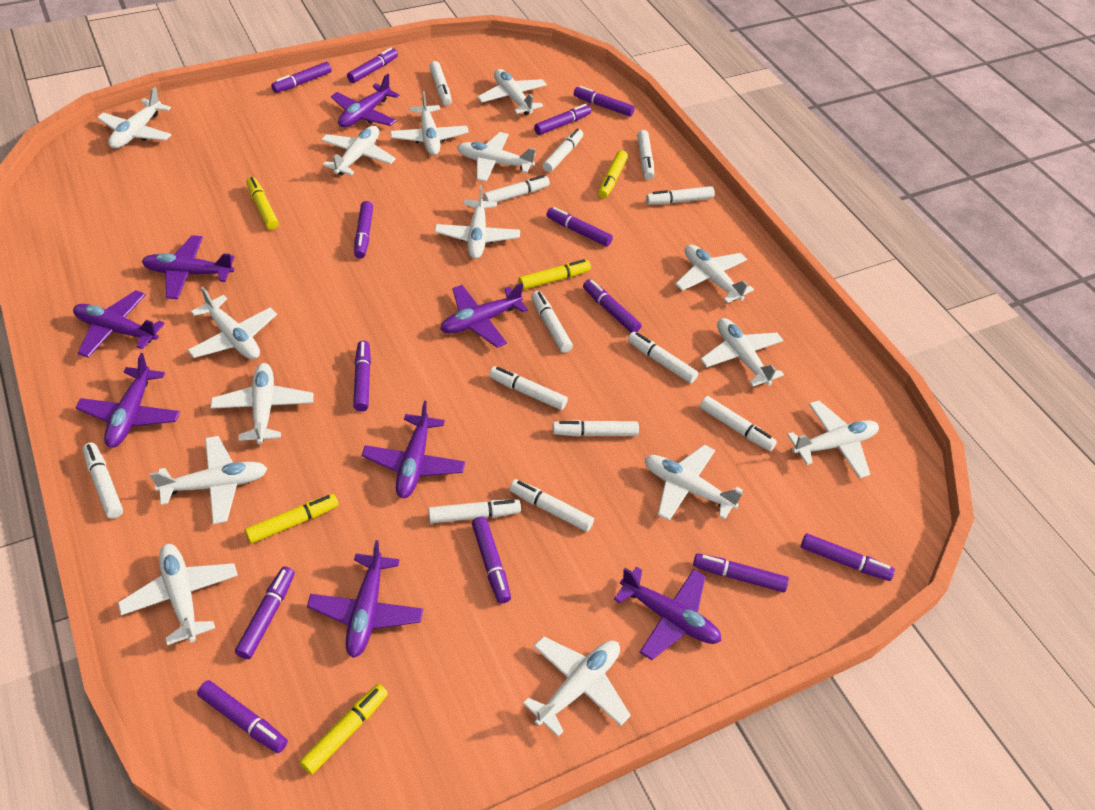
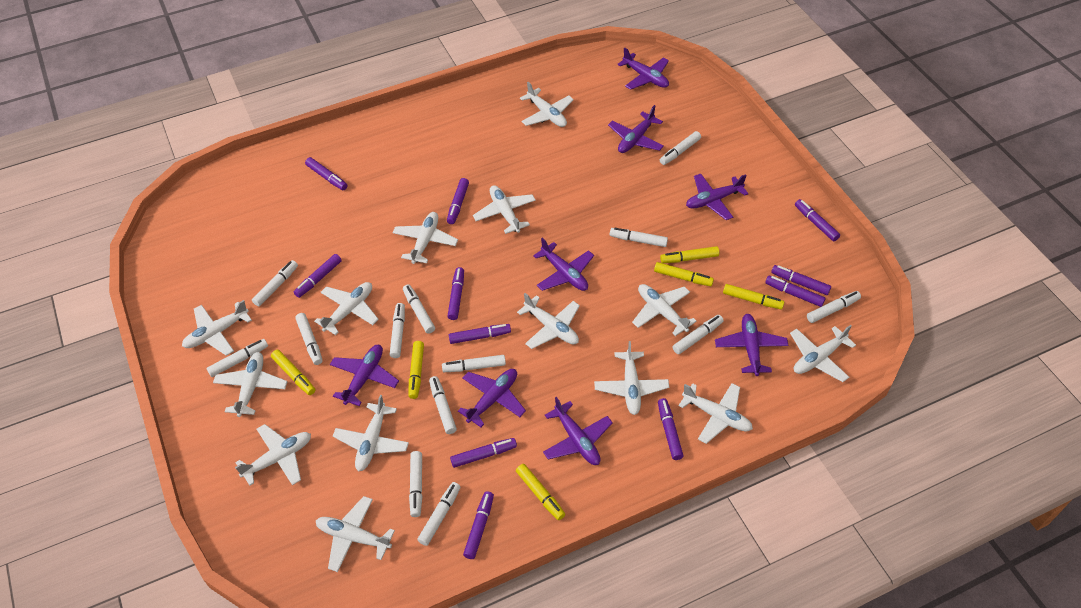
purple marker: 13 -> 11
white plane: 15 -> 14
yellow marker: 5 -> 6

